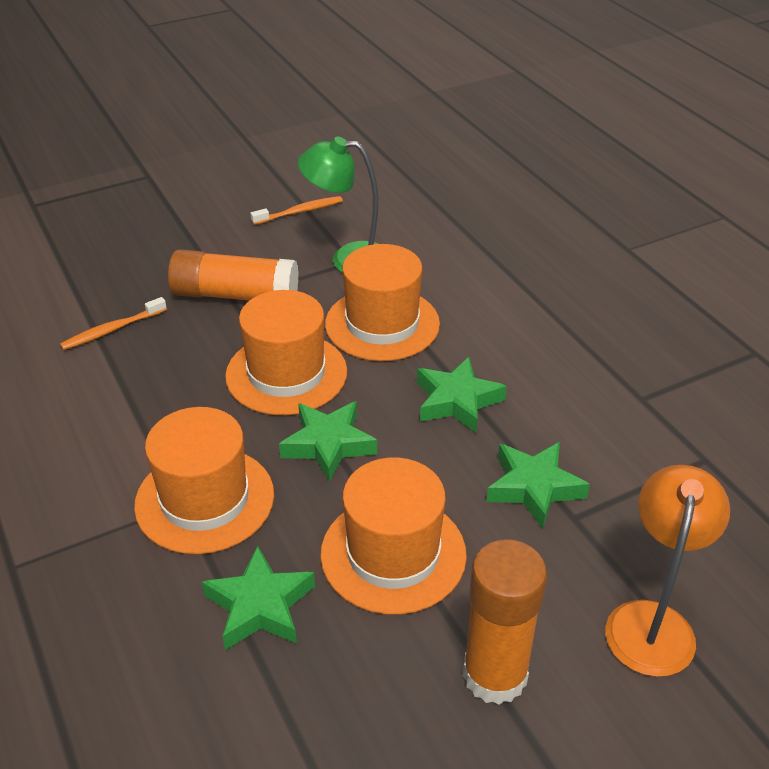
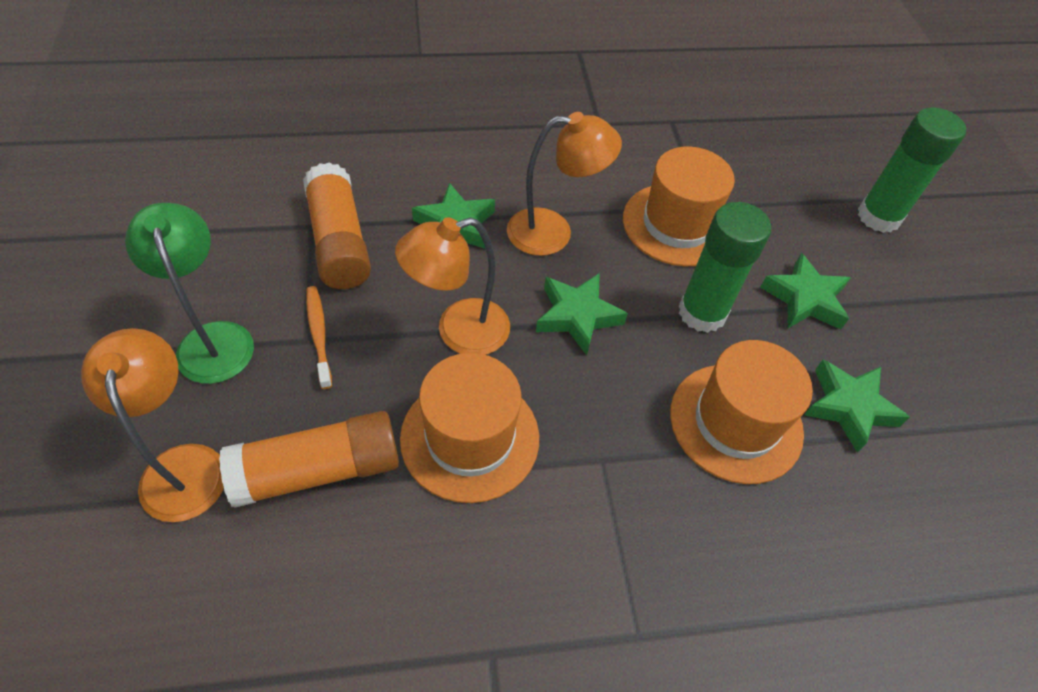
green glue stick: 0 -> 2
orange hat: 4 -> 3
orange lamp: 1 -> 3
orange toothbrush: 2 -> 1

